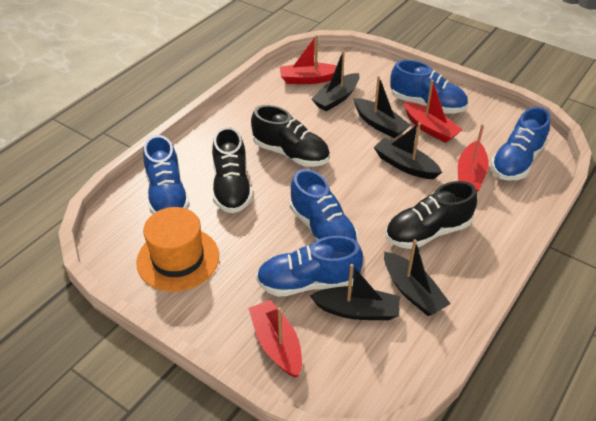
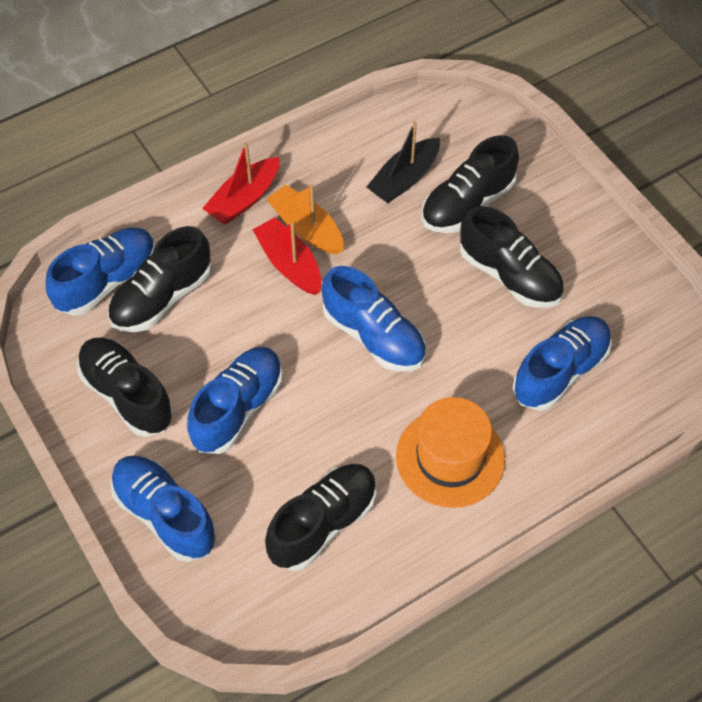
black boat: 5 -> 1
black shoe: 3 -> 5
orange boat: 0 -> 1
red boat: 4 -> 2

